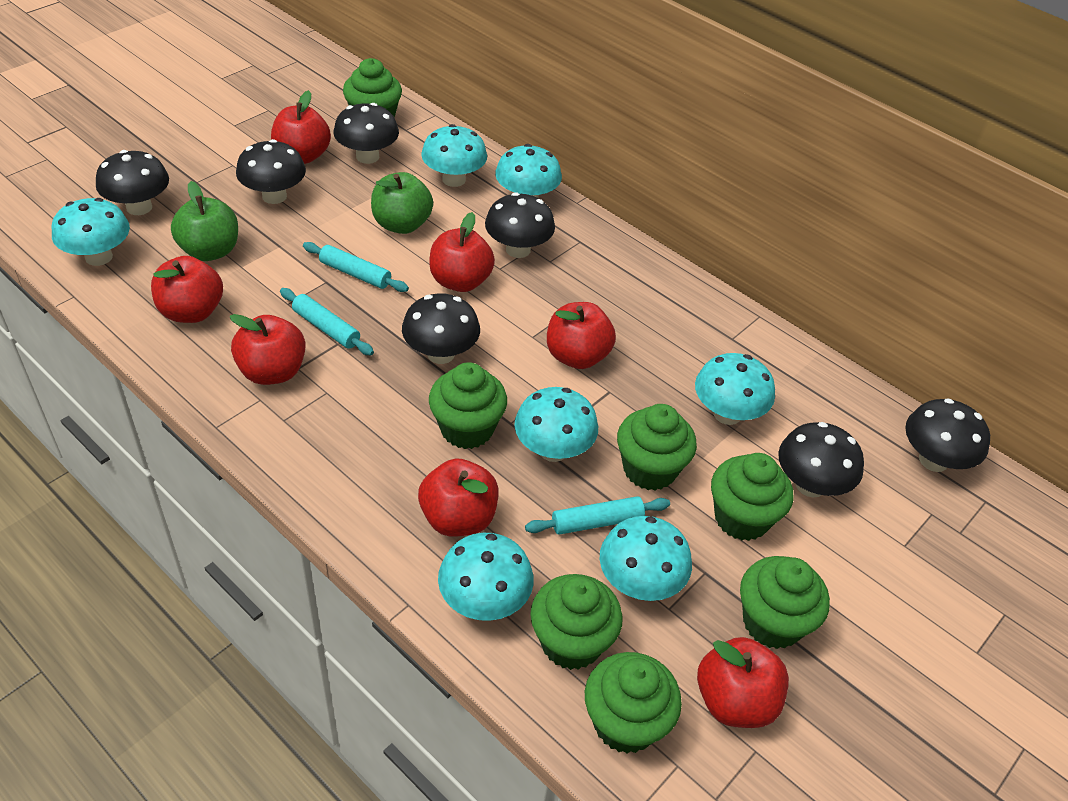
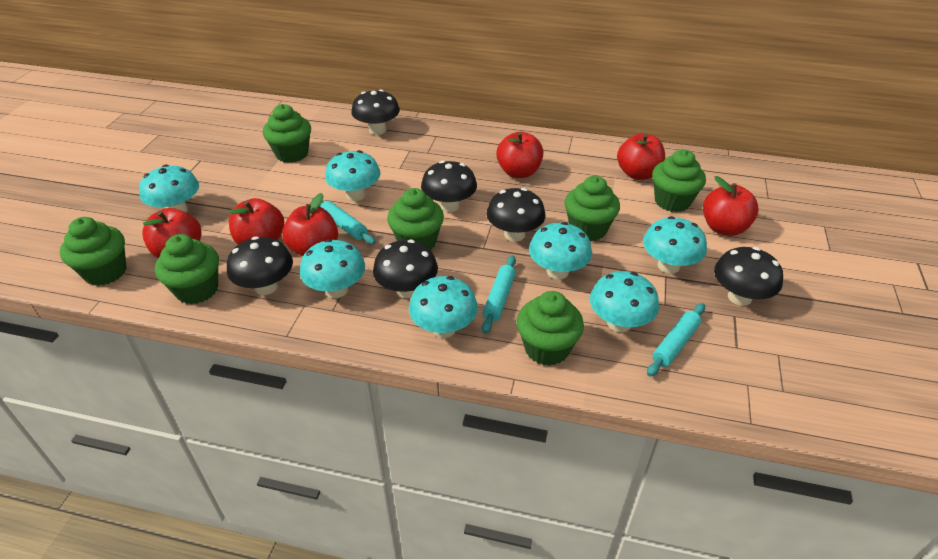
black mushroom: 7 -> 6
green apple: 2 -> 0
red apple: 7 -> 6

